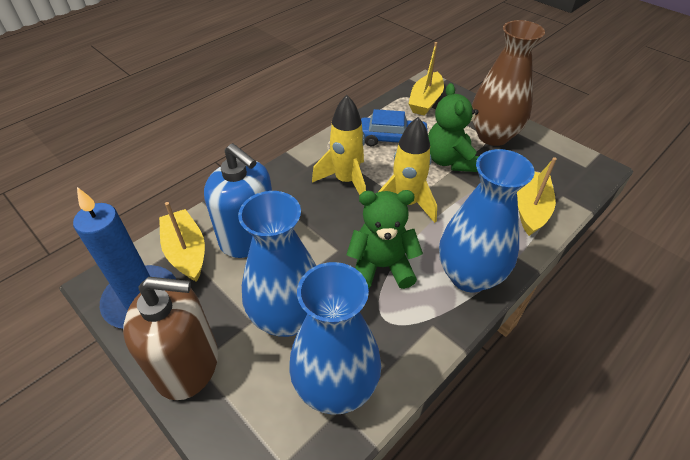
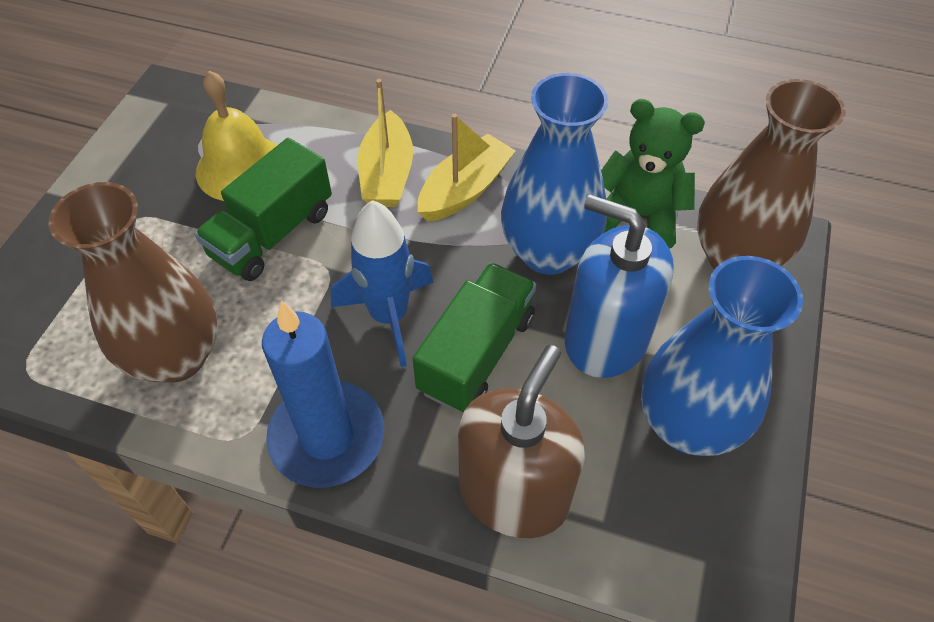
blue car: 1 -> 0
blue rocket: 0 -> 1
blue vase: 3 -> 2
brown vase: 1 -> 2
green teddy bear: 2 -> 1
green truck: 0 -> 2
yellow bell: 0 -> 1
yellow boat: 3 -> 2
yellow rocket: 2 -> 0

